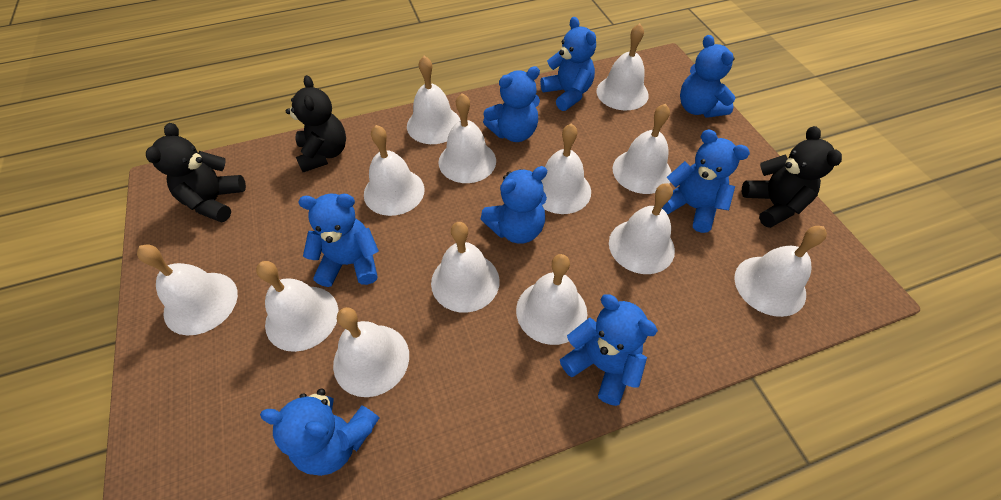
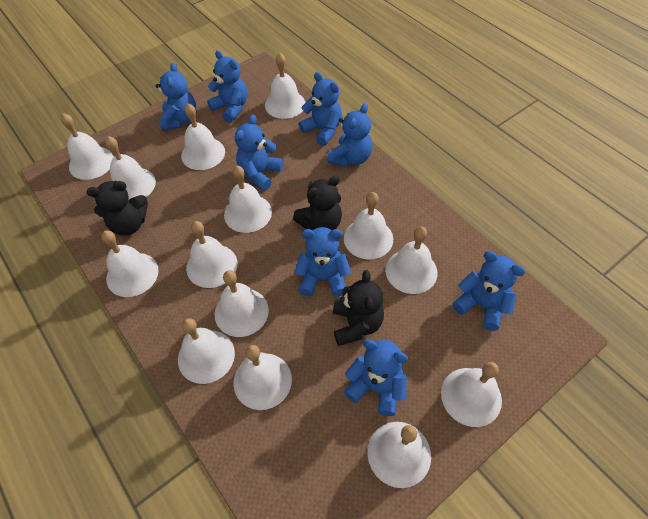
white bell: 13 -> 14

